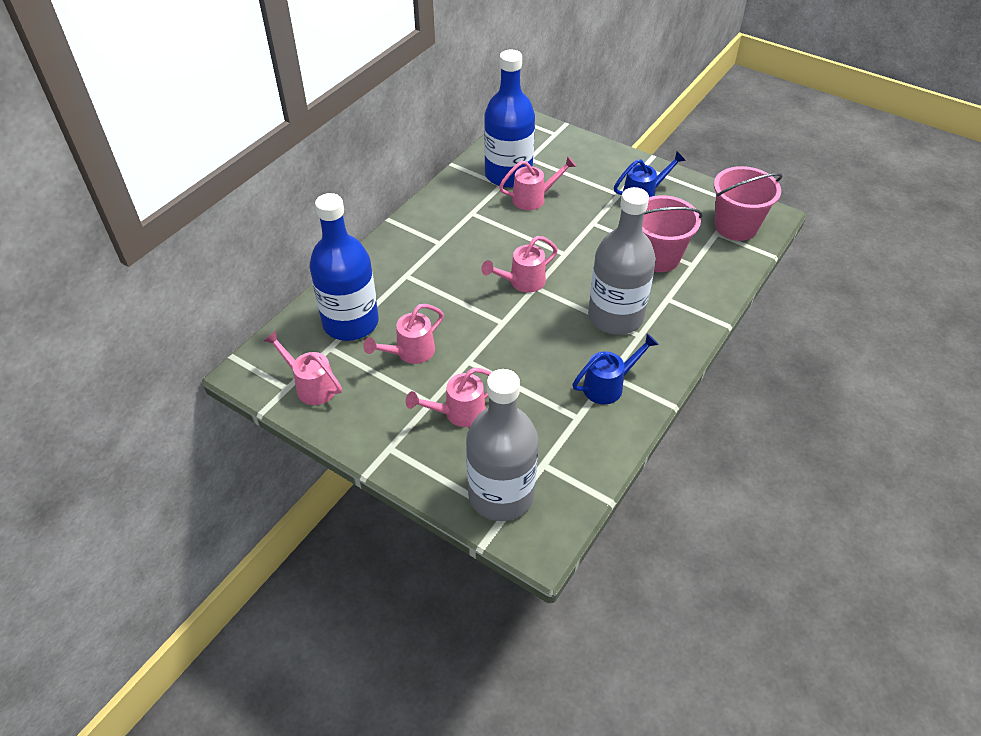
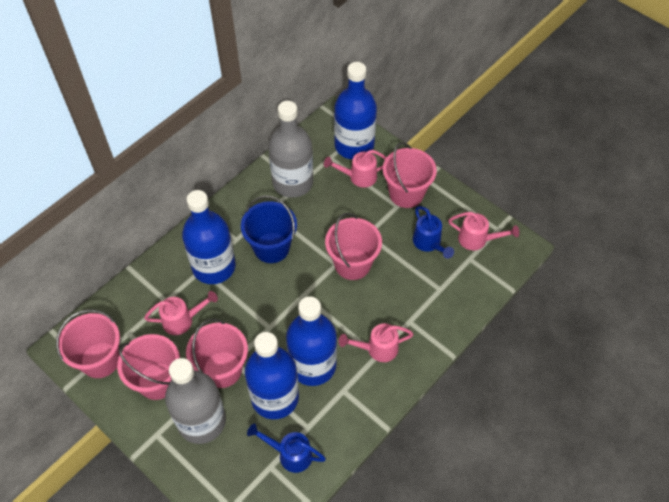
blue bottle: 2 -> 4
blue bucket: 0 -> 1
pink bucket: 2 -> 5
pink watering can: 5 -> 4

